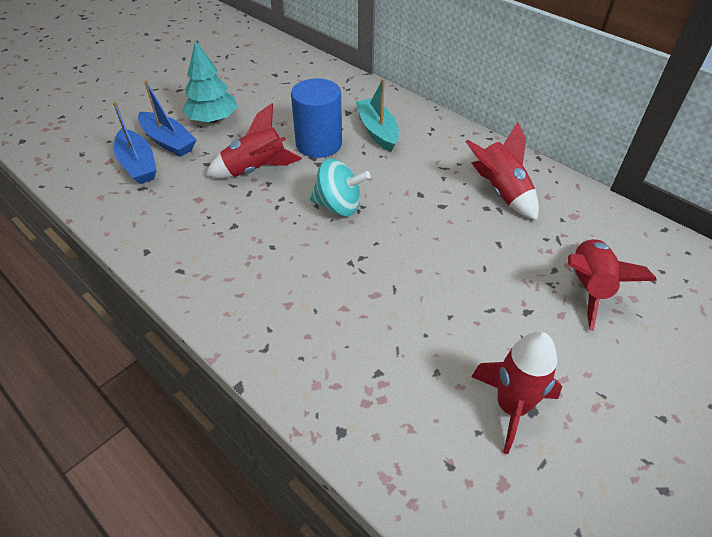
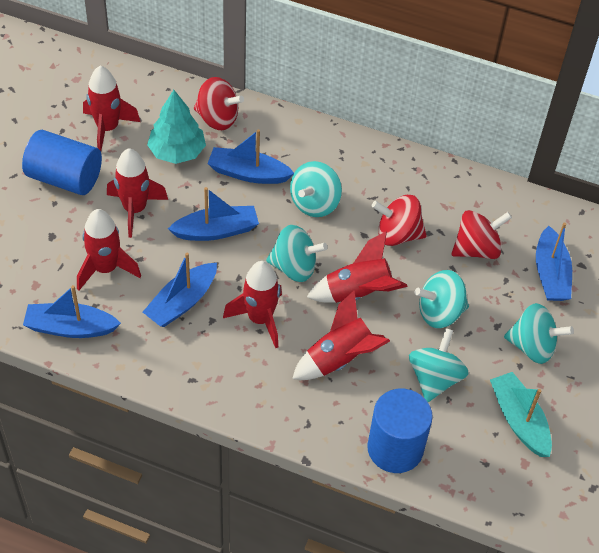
blue boat: 2 -> 5
blue cylinder: 1 -> 2
red rocket: 4 -> 6
red spinning top: 0 -> 3
turquoise spinning top: 1 -> 5

